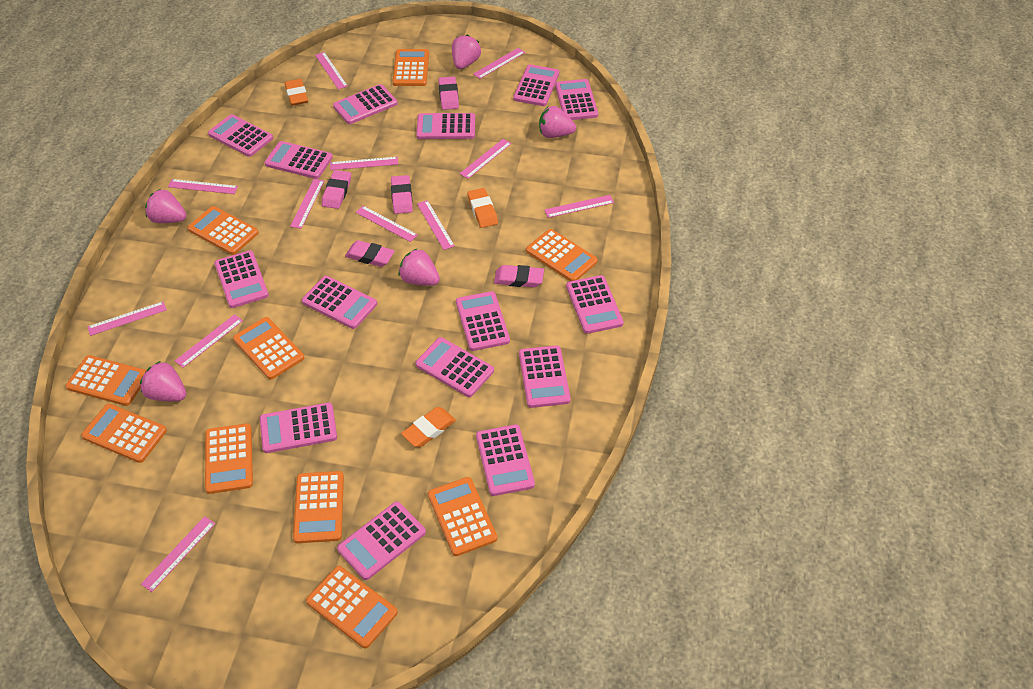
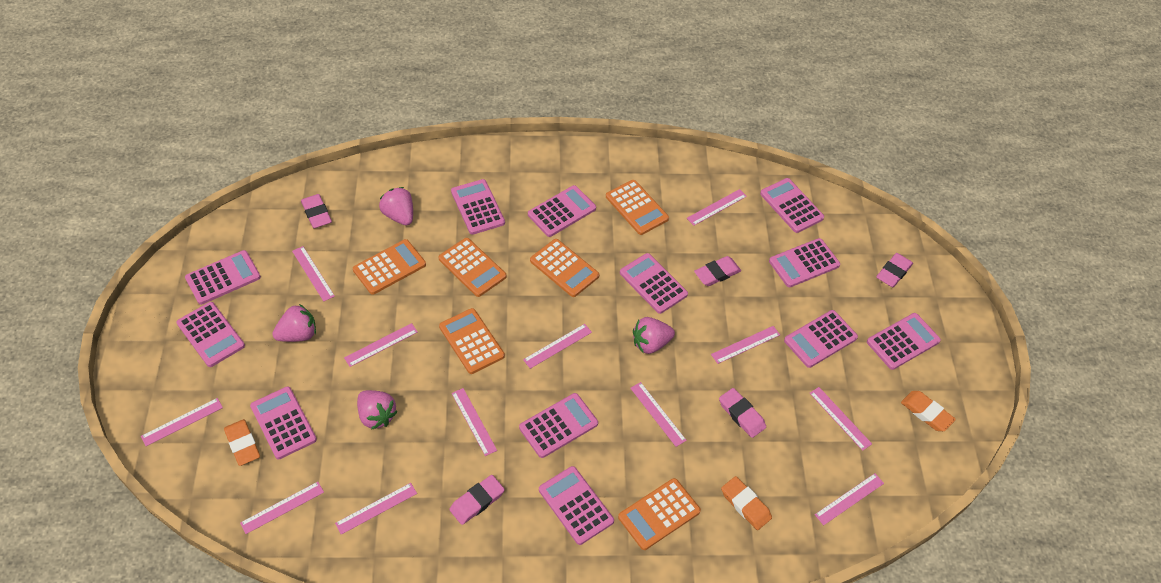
orange calculator: 10 -> 6
pink calculator: 15 -> 12
pink strawberry: 5 -> 4

